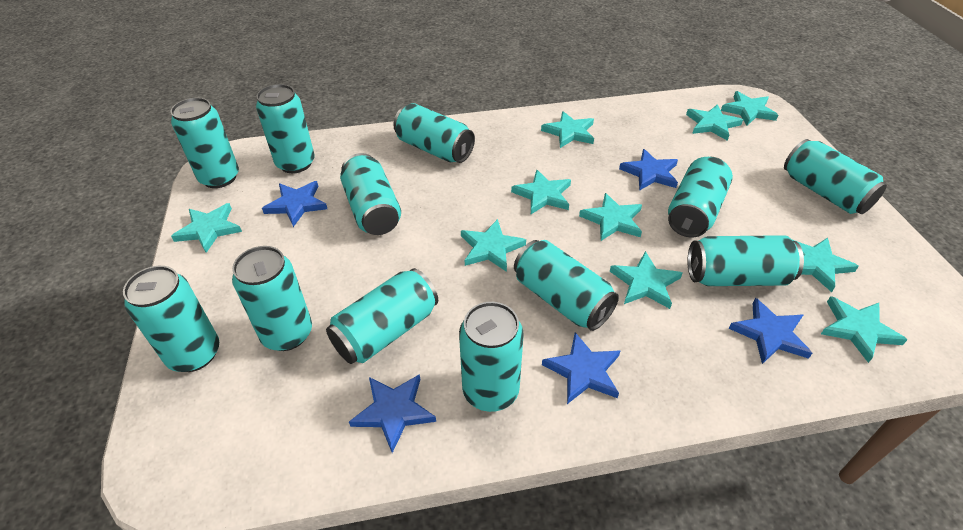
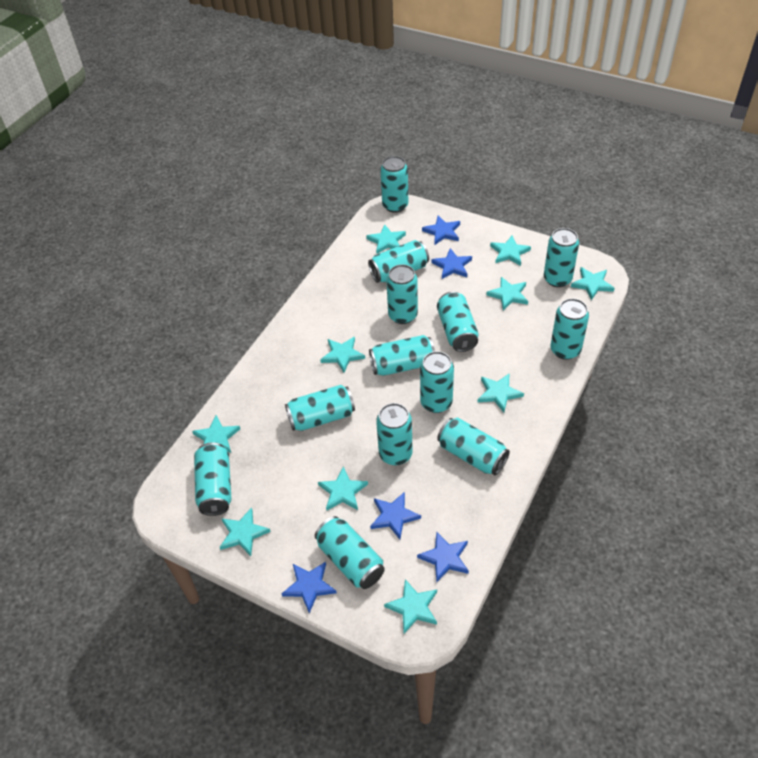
turquoise can: 12 -> 13

